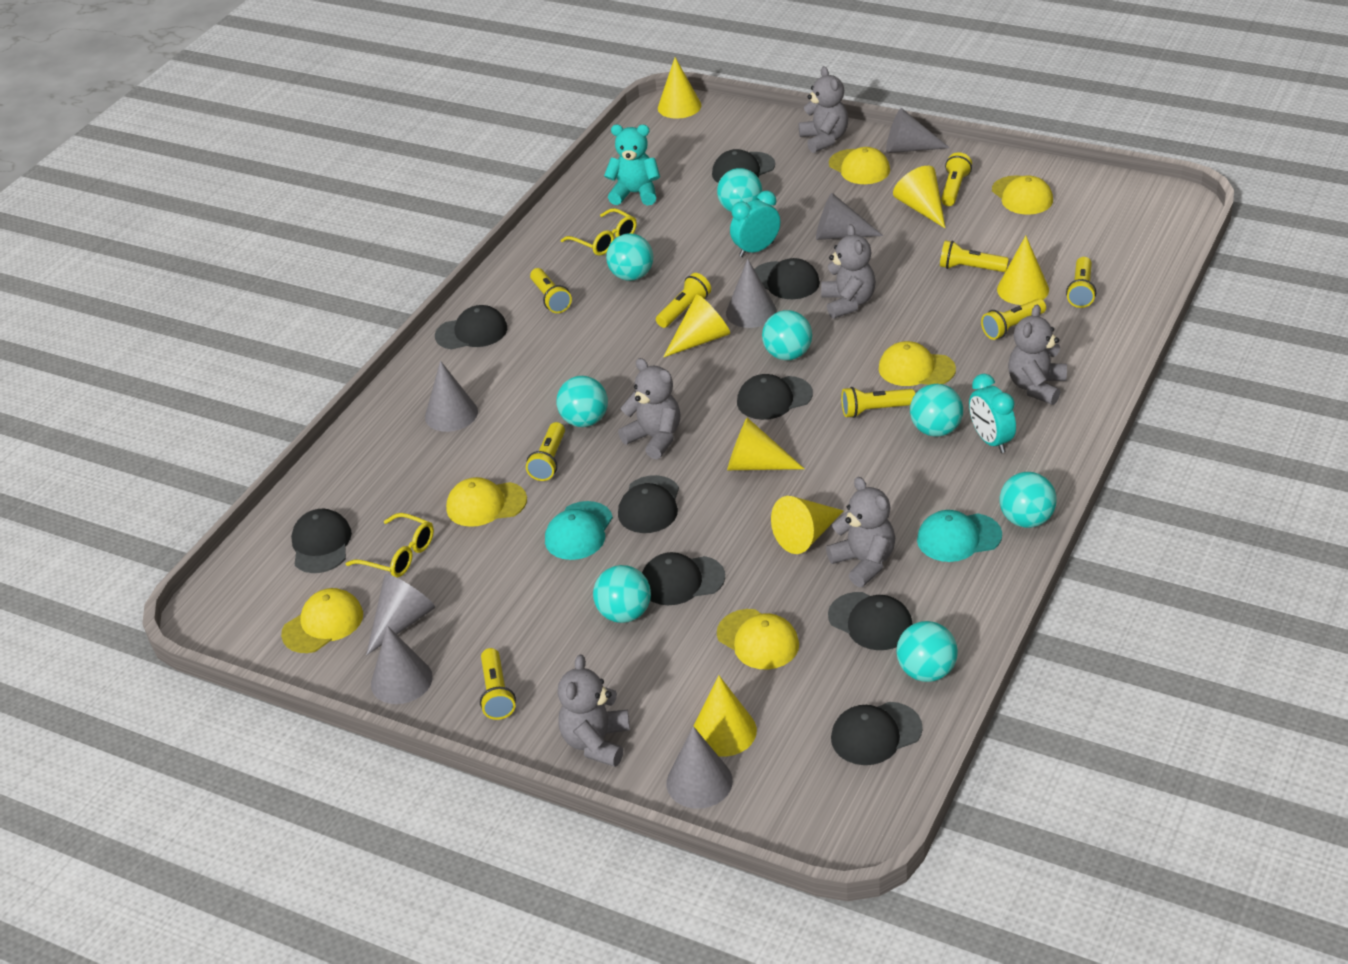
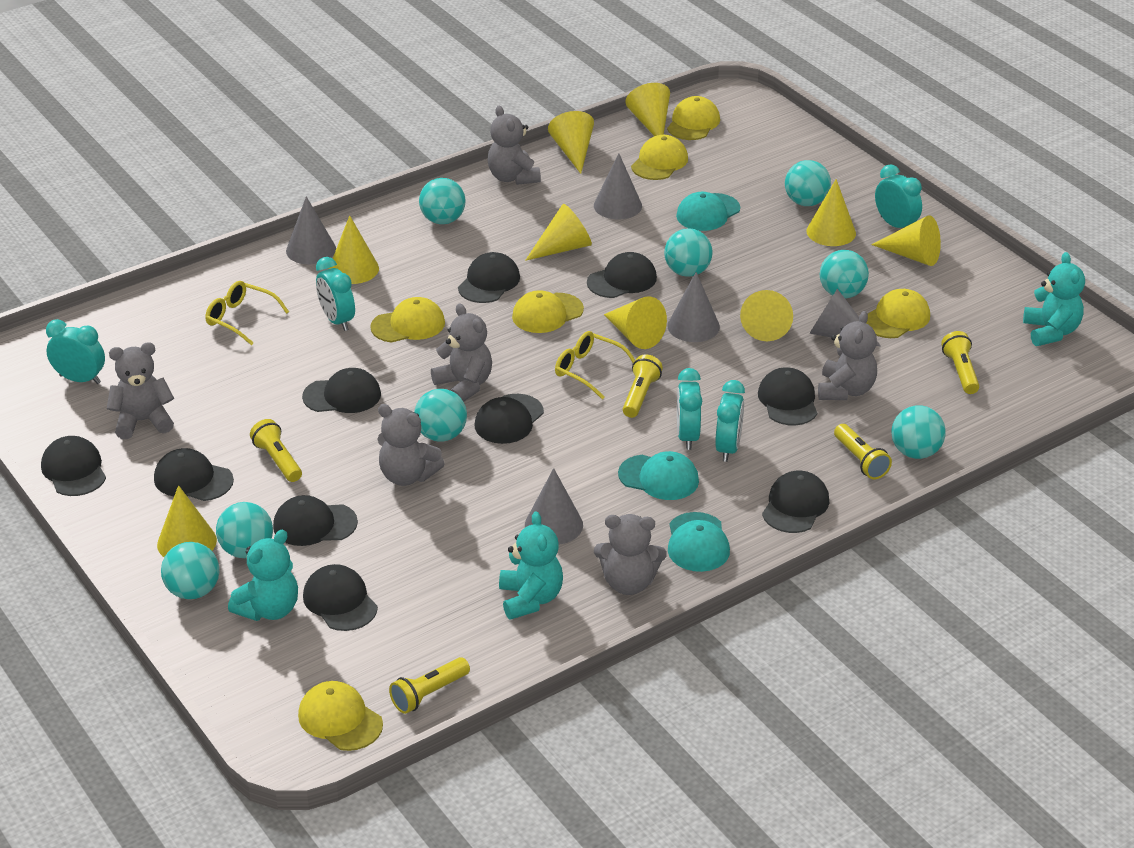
black cap: 9 -> 10
grey cone: 7 -> 5
turquoise cap: 2 -> 3
turquoise clock: 2 -> 5
turquoise teddy bear: 1 -> 3
yellow cone: 7 -> 9
yellow flashlight: 9 -> 5

